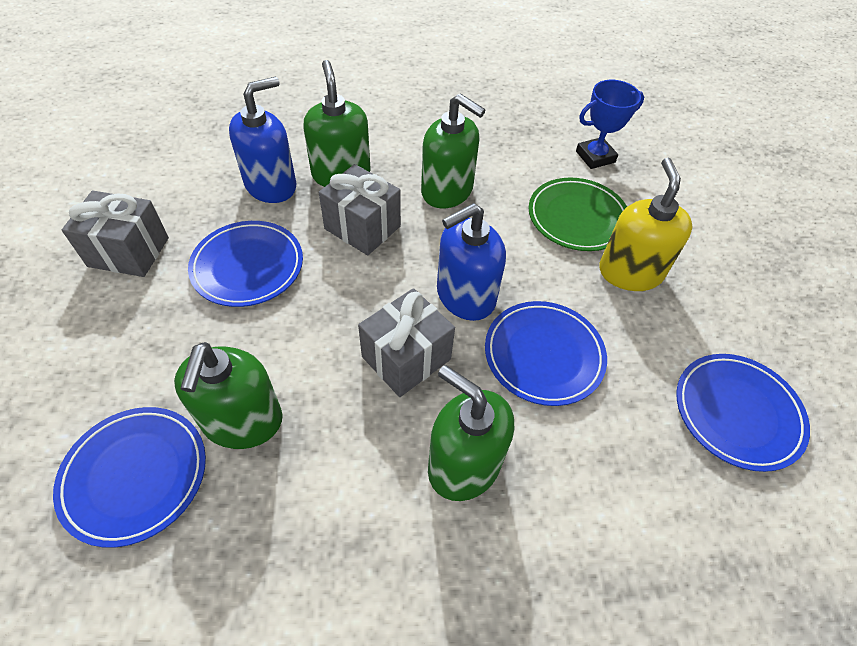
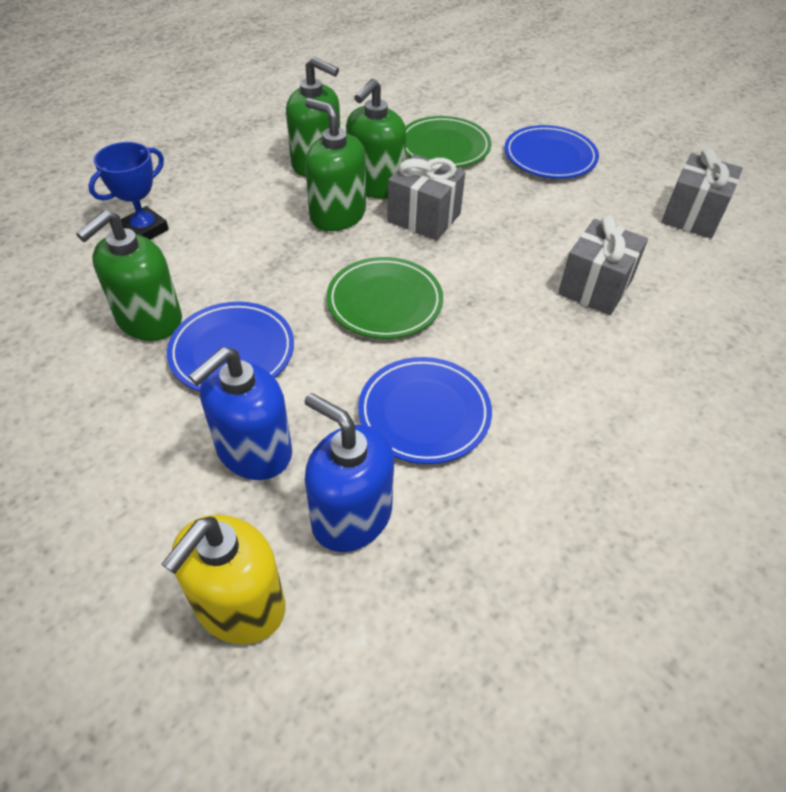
blue plate: 4 -> 3
green plate: 1 -> 2

